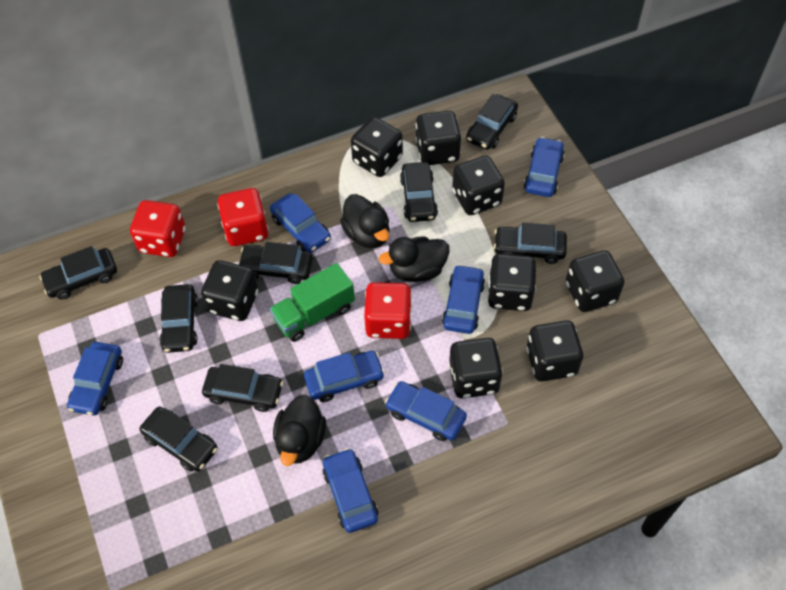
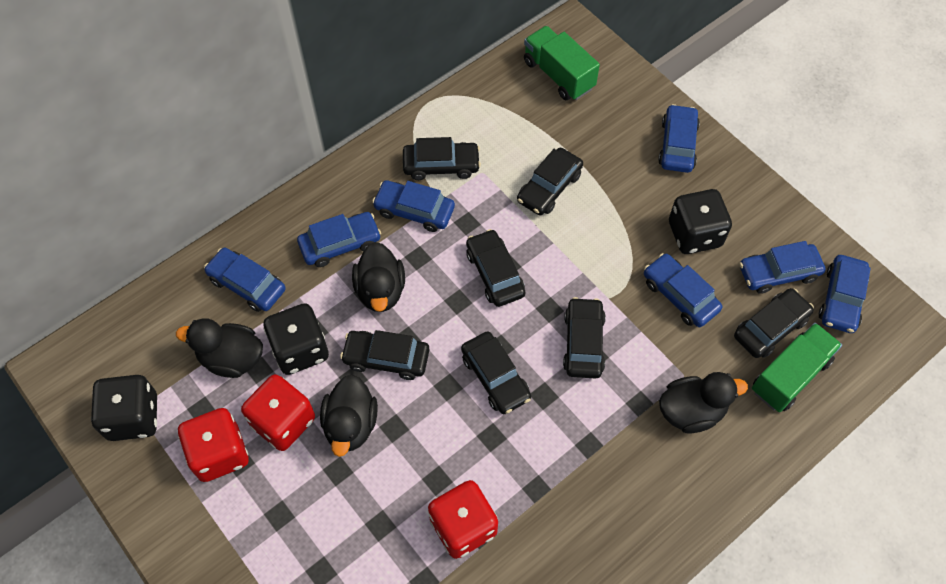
black car: 8 -> 7
black dice: 8 -> 3
black duck: 3 -> 4
green truck: 1 -> 2

